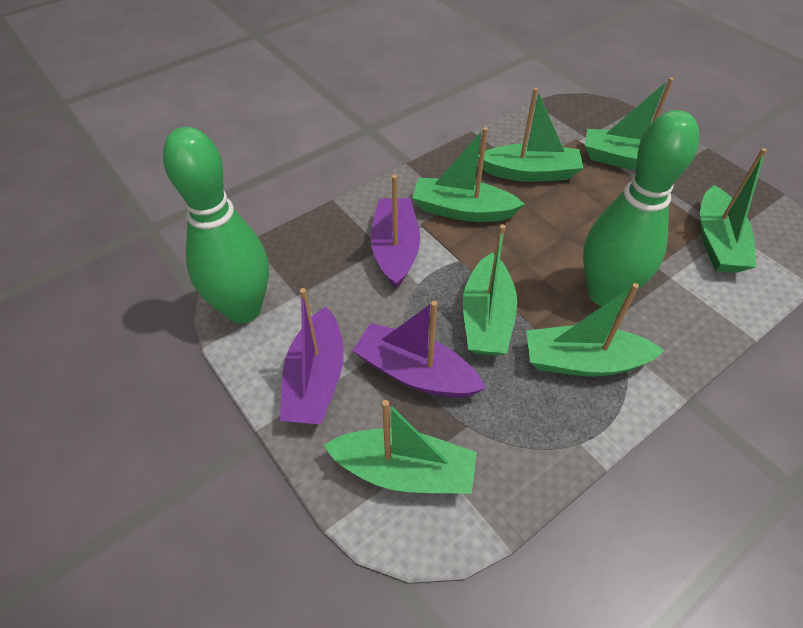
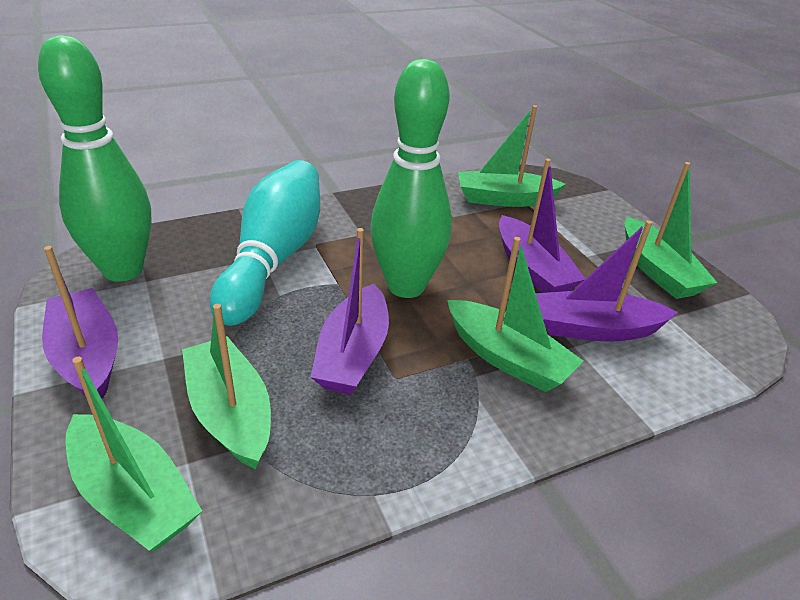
green boat: 7 -> 5
purple boat: 3 -> 4
turquoise bowling pin: 0 -> 1

